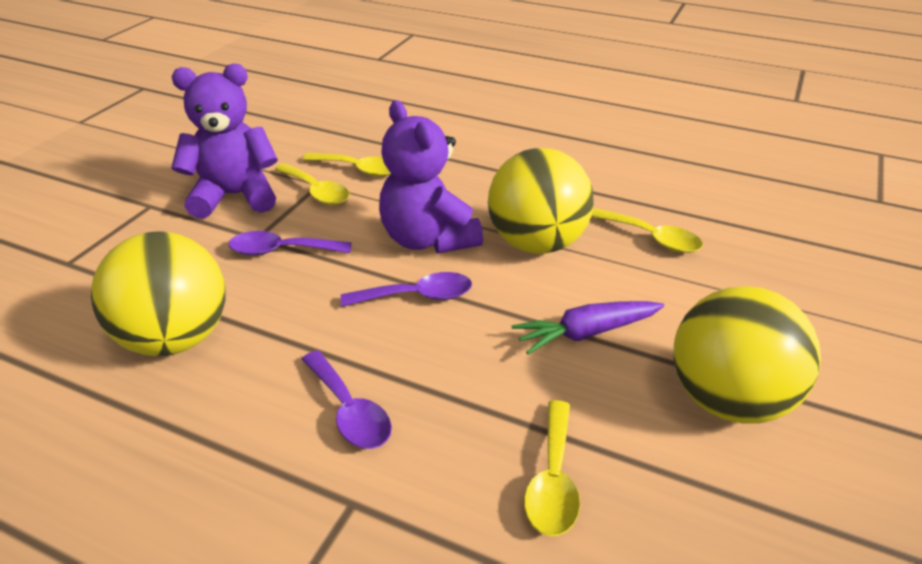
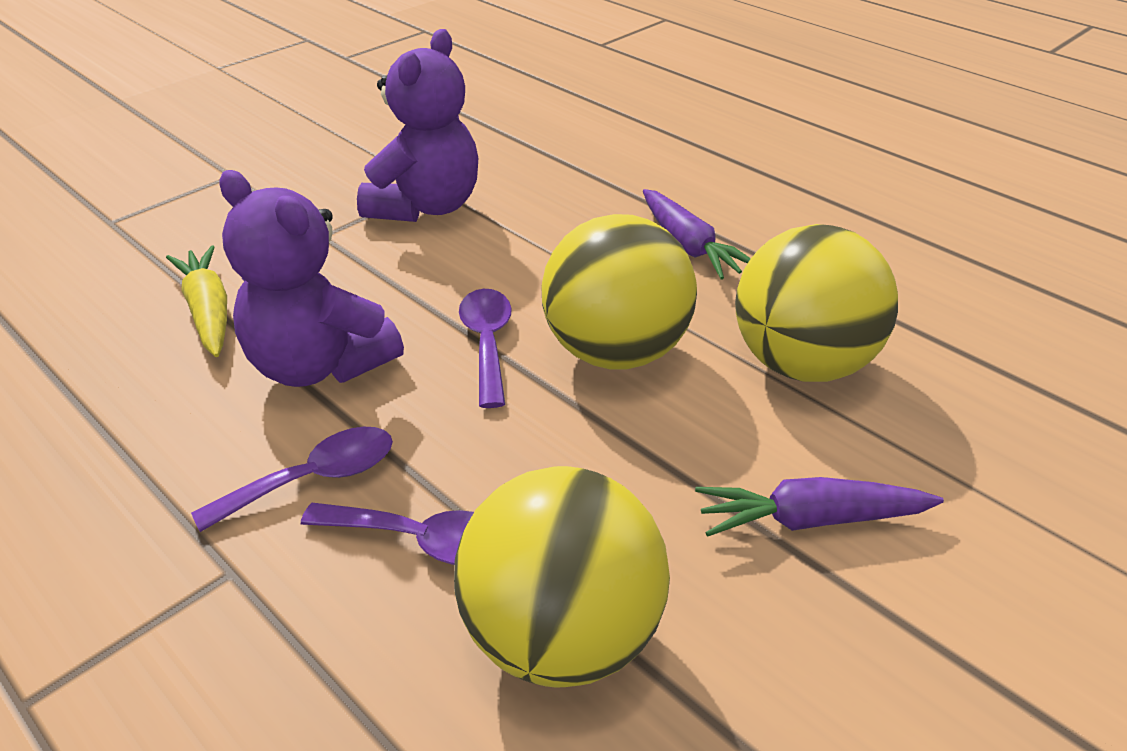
purple carrot: 1 -> 2
yellow carrot: 0 -> 1
yellow spoon: 4 -> 0

